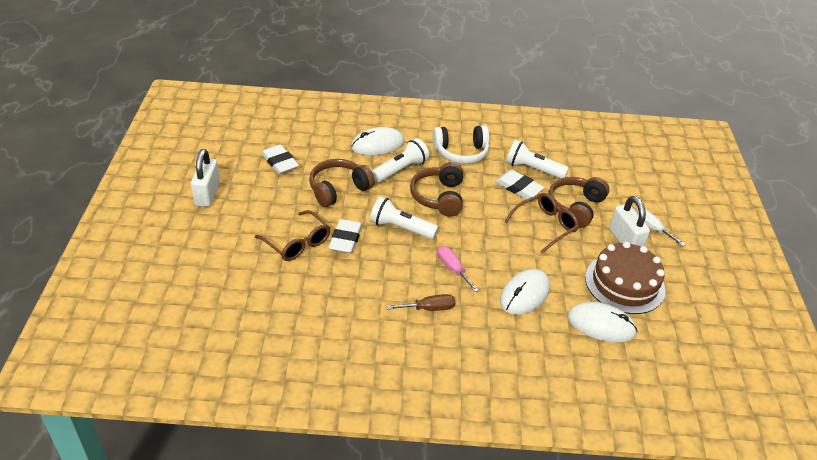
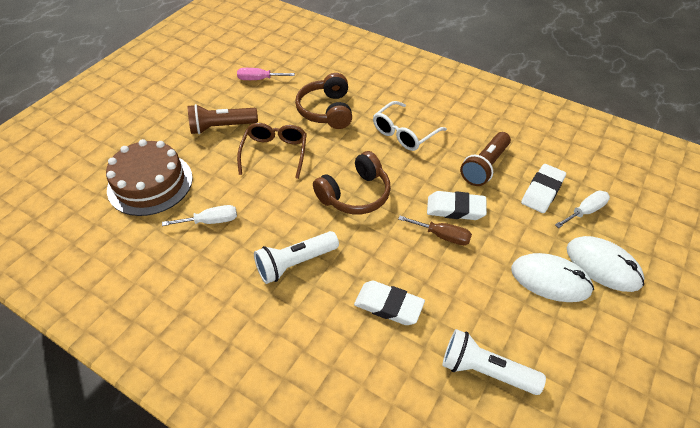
brown flashlight: 0 -> 2
brown glasses: 2 -> 1
brown headphones: 3 -> 2
white flashlight: 3 -> 2
white glasses: 0 -> 1
white headphones: 1 -> 0
white mouse: 3 -> 2
white padlock: 2 -> 0
white screwdriver: 1 -> 2

